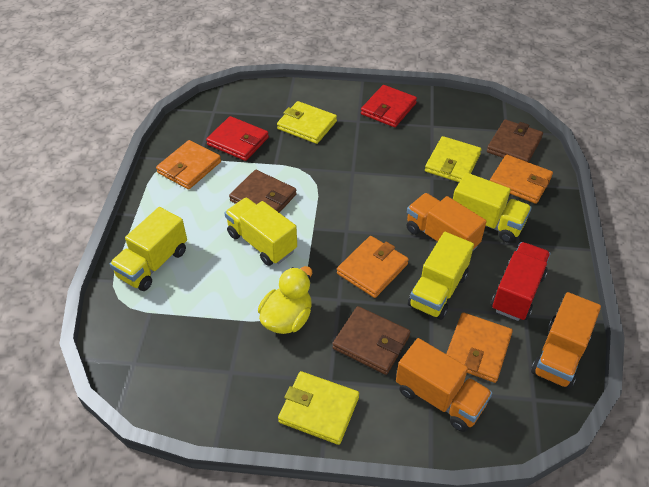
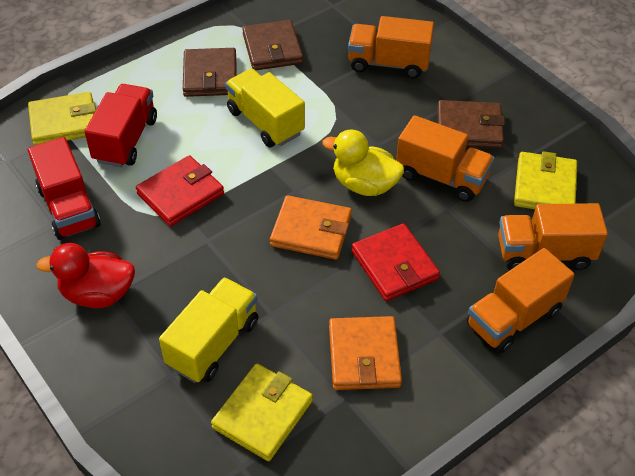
orange truck: 3 -> 4
orange wallet: 4 -> 2
red duck: 0 -> 1
red truck: 1 -> 2
yellow truck: 4 -> 2

